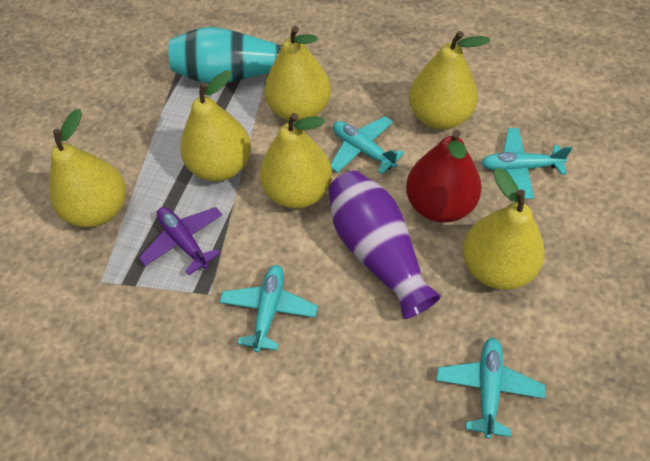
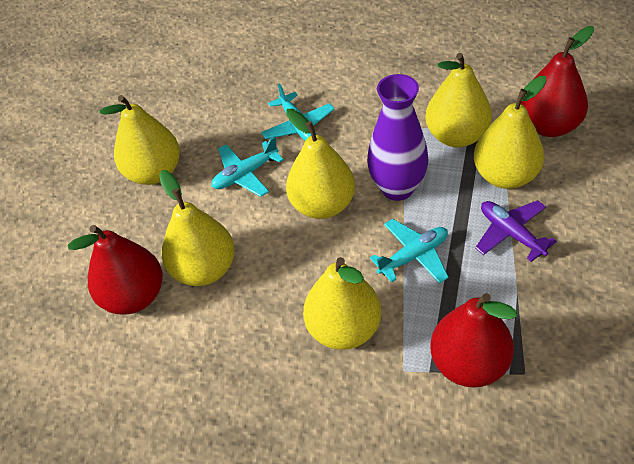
red pear: 1 -> 3
turquoise plane: 4 -> 3
turquoise vase: 1 -> 0

